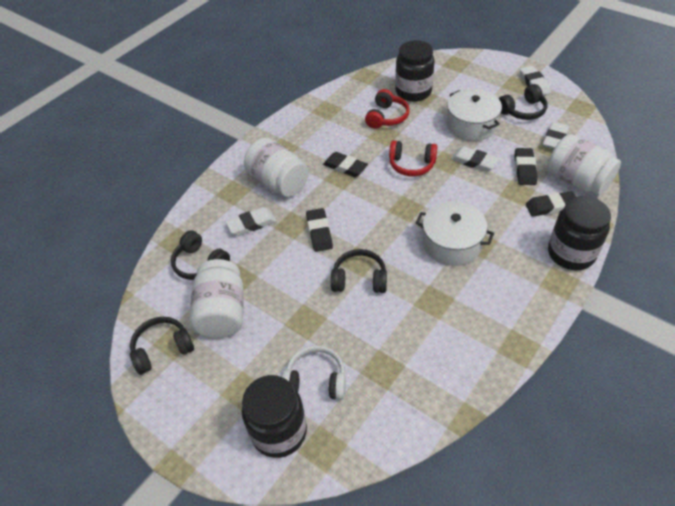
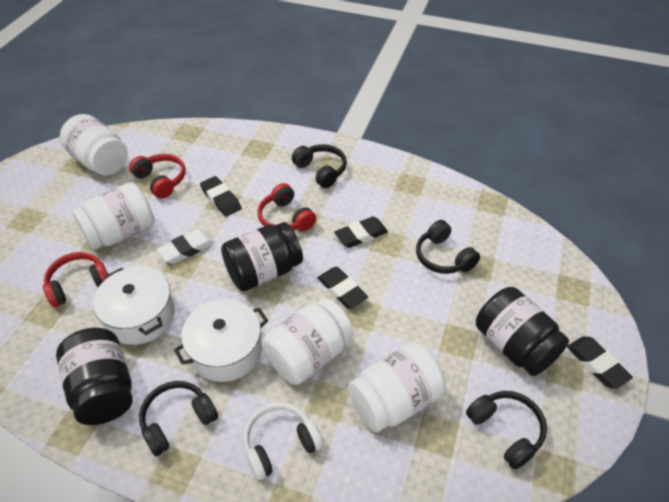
red headphones: 2 -> 3
white eraser: 4 -> 1
white jar: 3 -> 4

